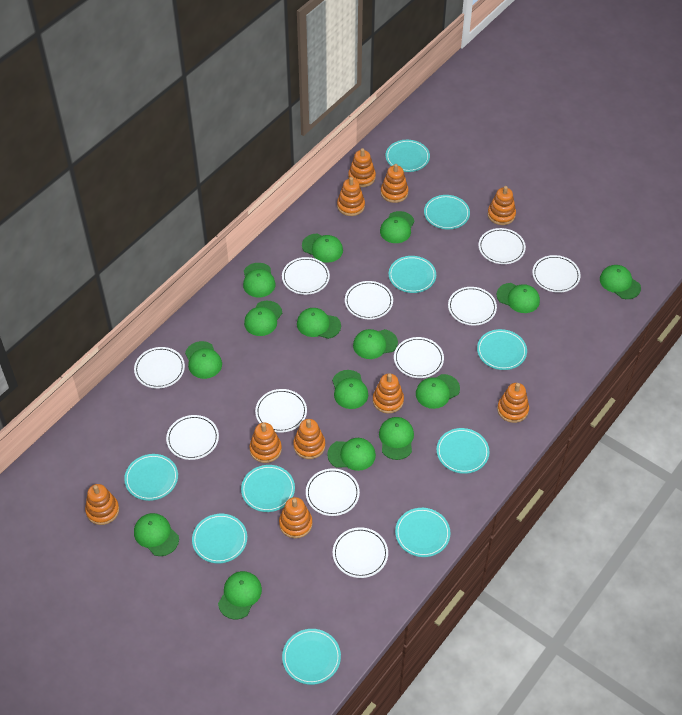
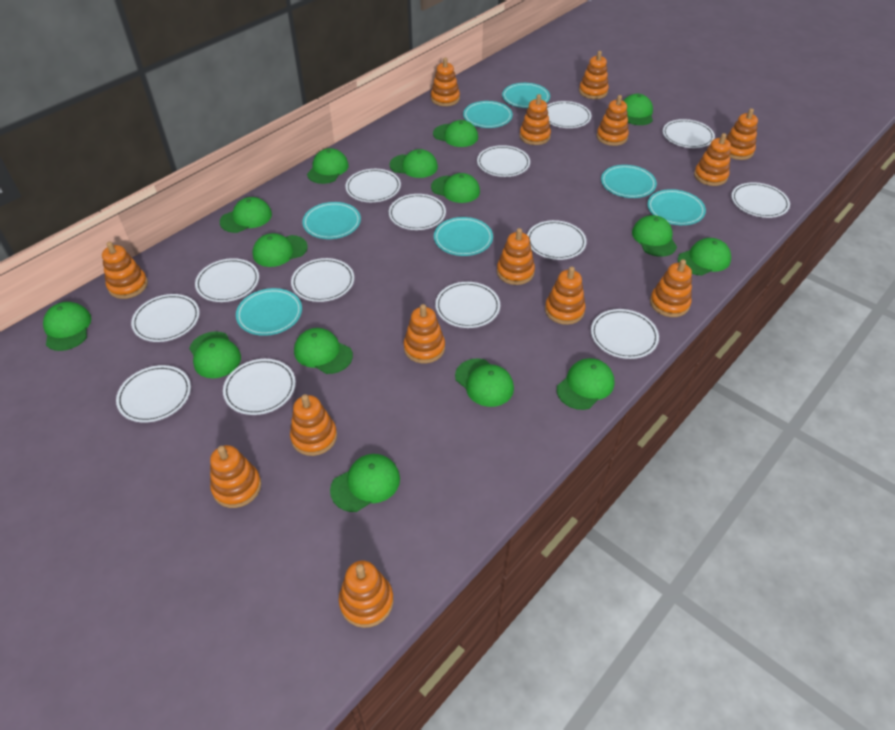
orange stacking toy: 10 -> 14
turquoise plate: 10 -> 7
white plate: 11 -> 14

